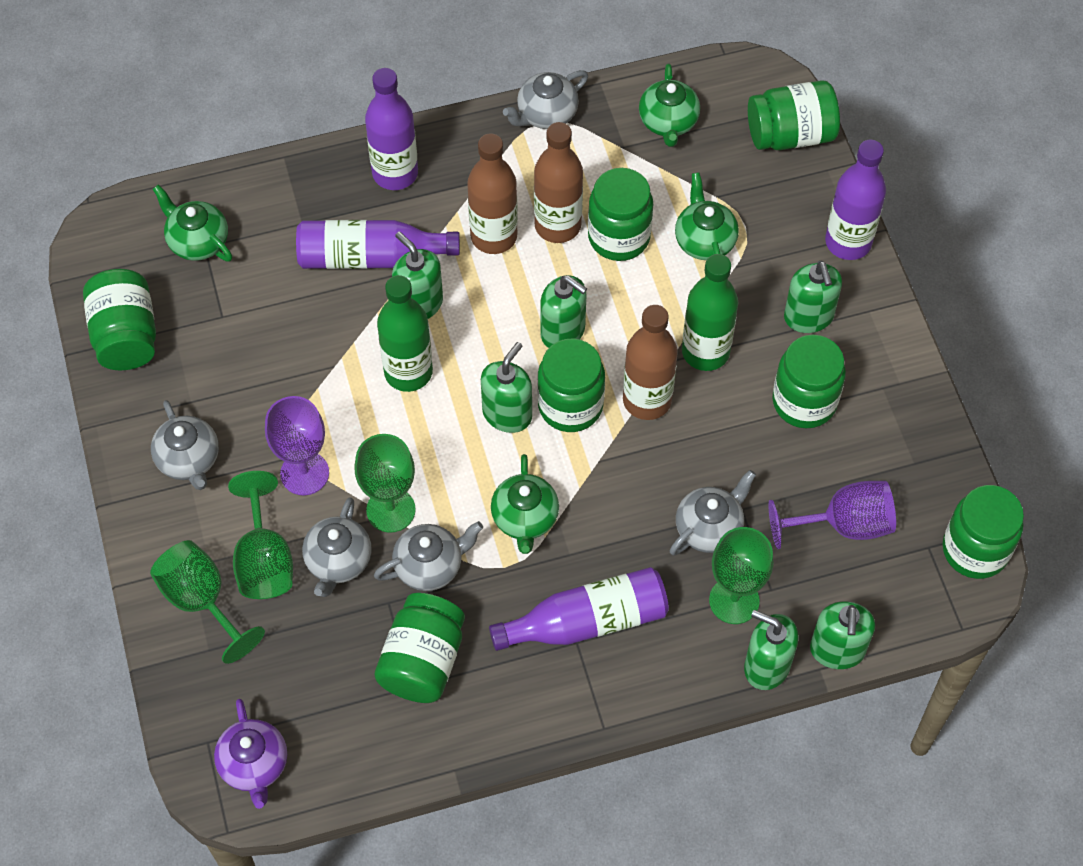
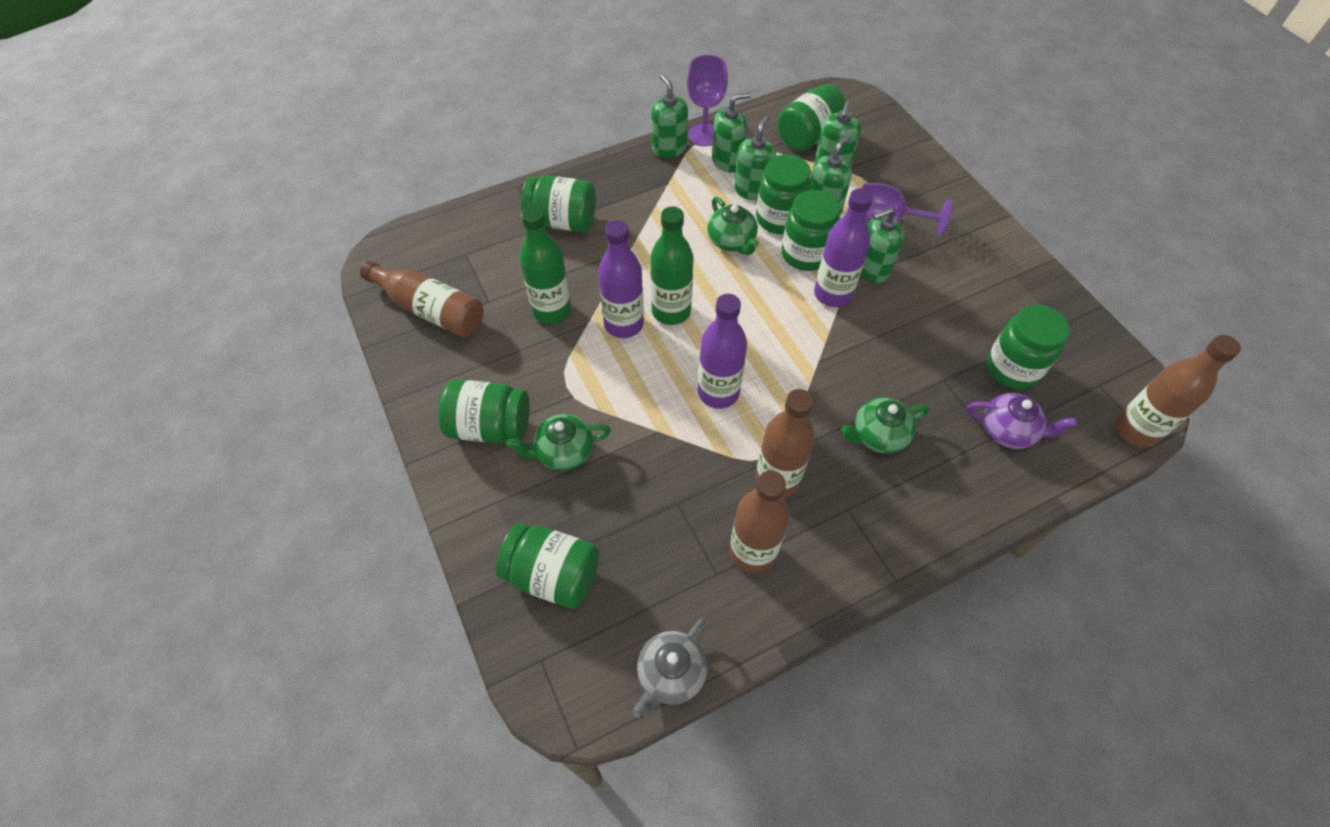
brown bottle: 3 -> 4
green goblet: 4 -> 0
green teapot: 4 -> 3
grey teapot: 5 -> 1
purple bottle: 4 -> 3

